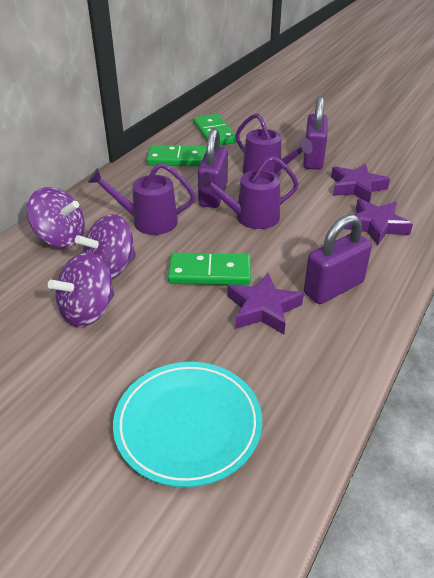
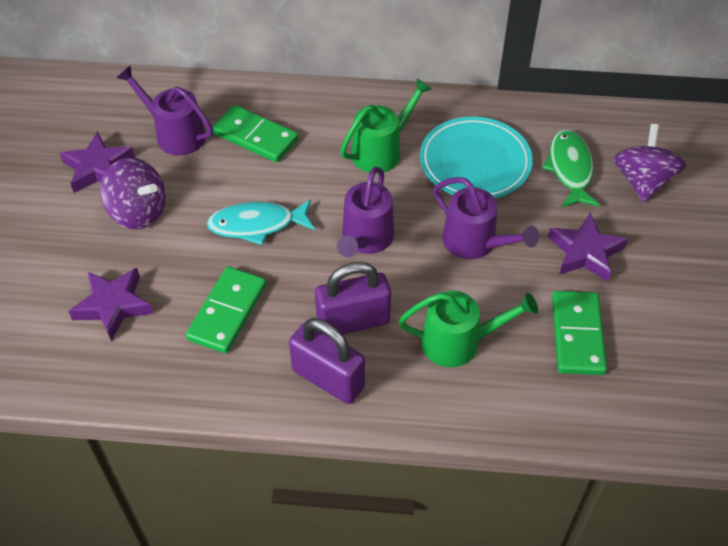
green fish: 0 -> 1
green watering can: 0 -> 2
purple padlock: 3 -> 2
purple spinning top: 3 -> 2
turquoise fish: 0 -> 1

